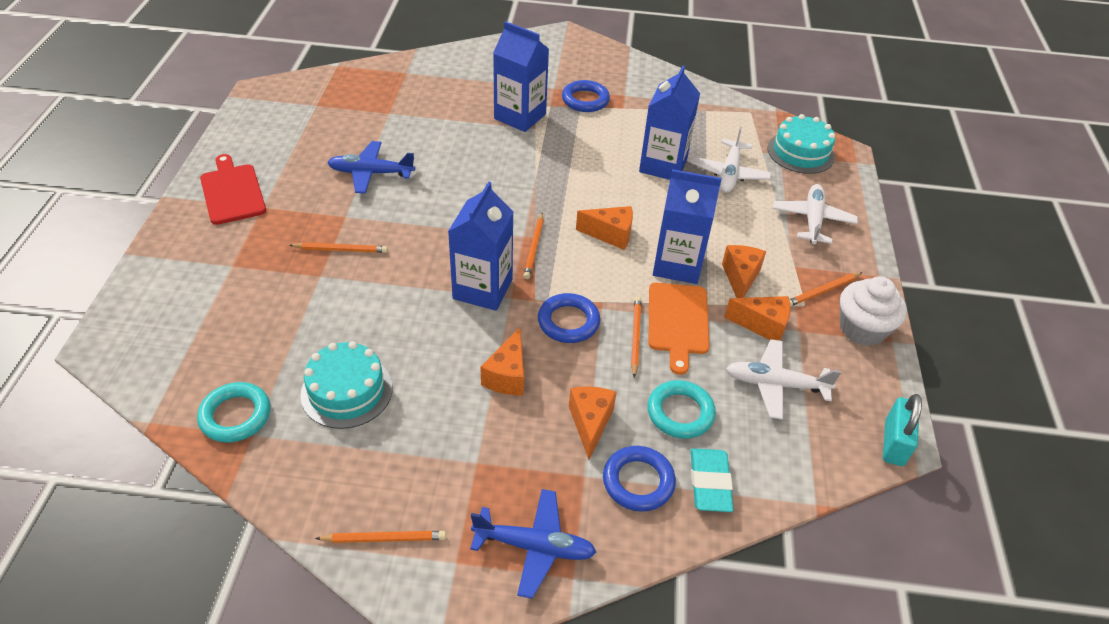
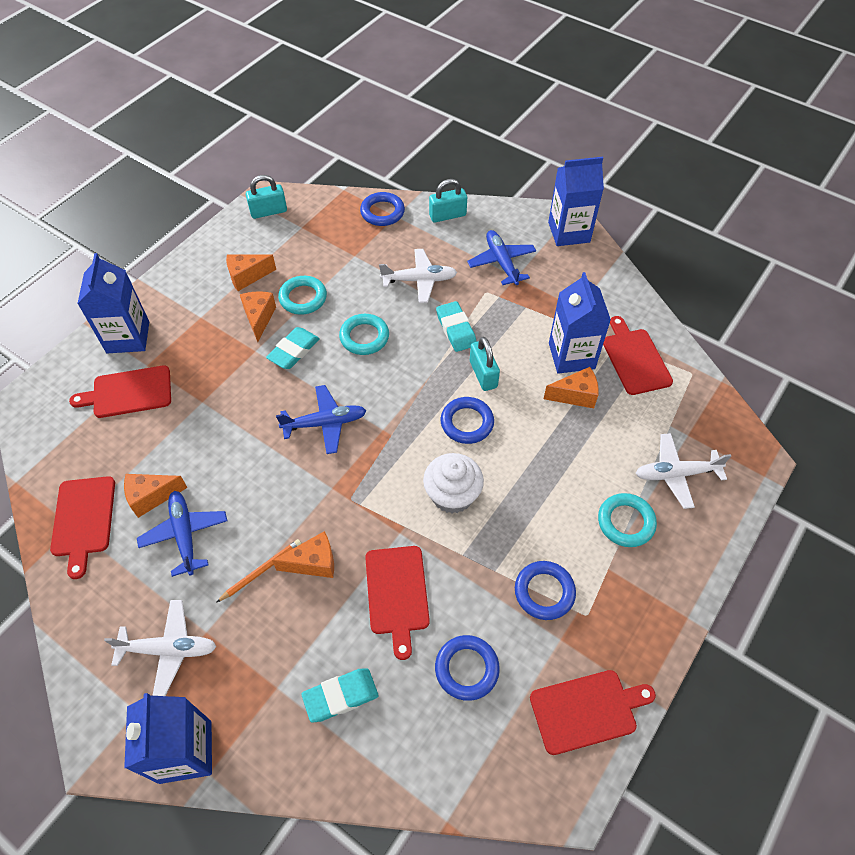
blue plane: 2 -> 3
blue ring: 3 -> 4
orange cutting board: 1 -> 0
orange pencil: 5 -> 1
red cutting board: 1 -> 5
turquoise cake: 2 -> 0
turquoise eraser: 1 -> 3
turquoise padlock: 1 -> 3
turquoise ring: 2 -> 3

